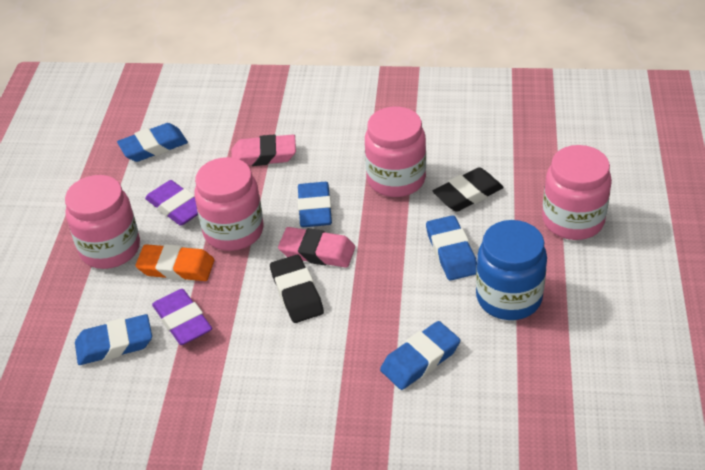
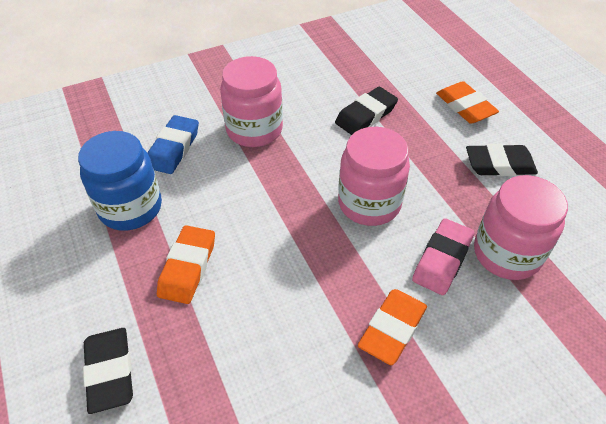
black eraser: 2 -> 3
blue eraser: 5 -> 1
orange eraser: 1 -> 3
pink eraser: 2 -> 1
pink jar: 4 -> 3
purple eraser: 2 -> 0

